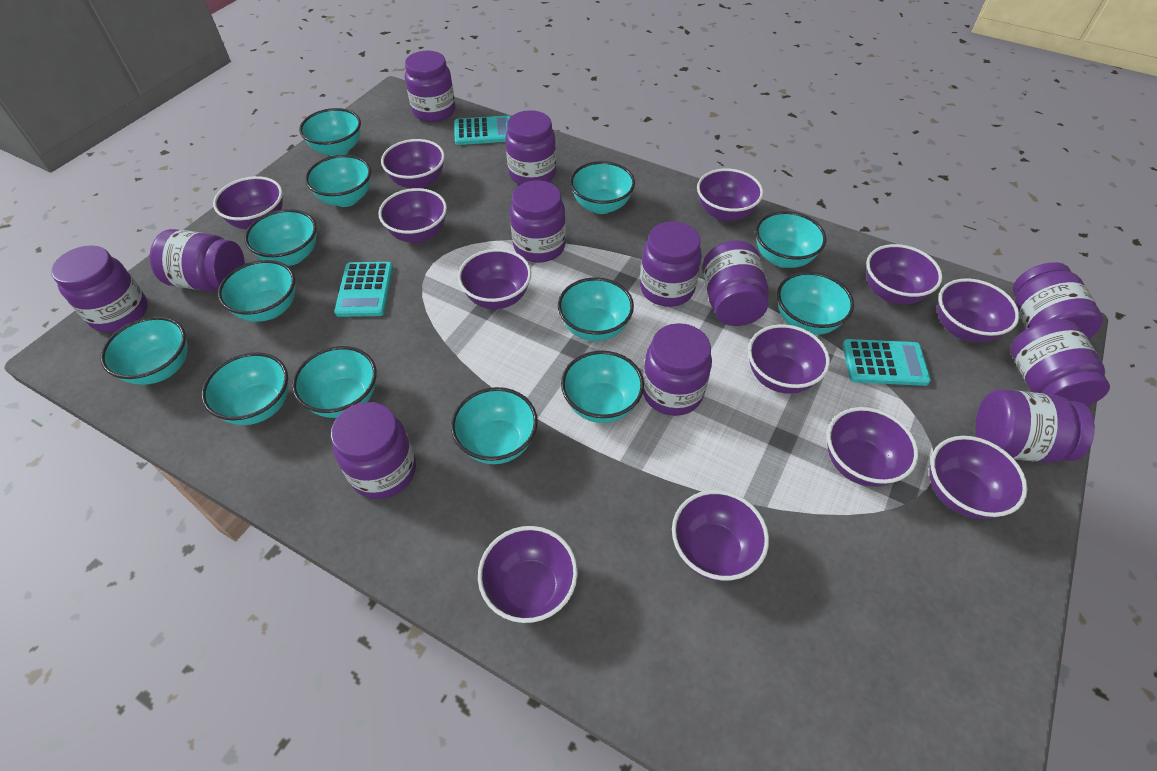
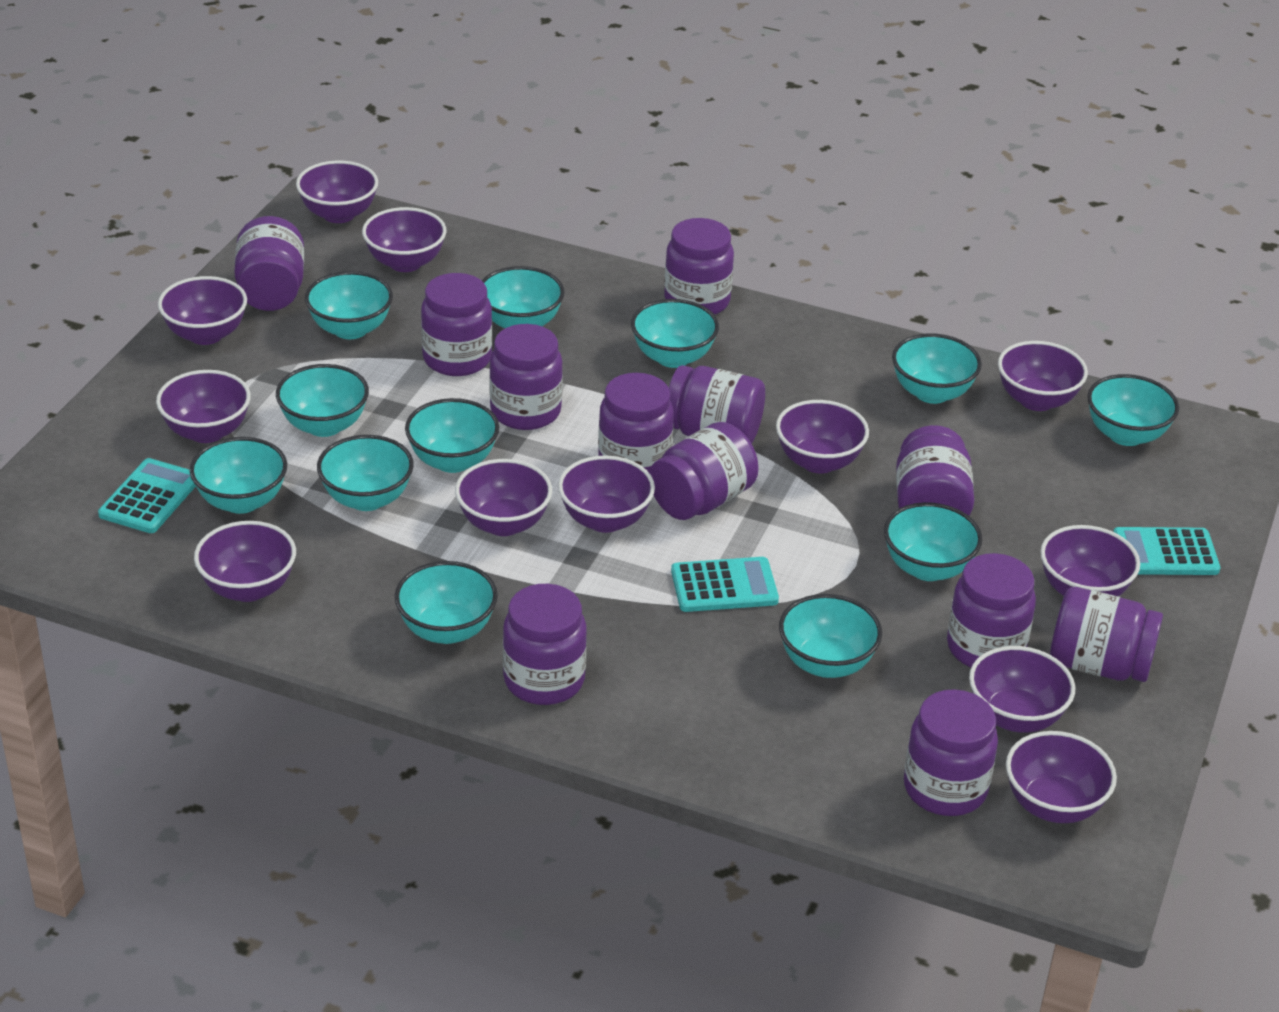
turquoise bowl: 13 -> 12

